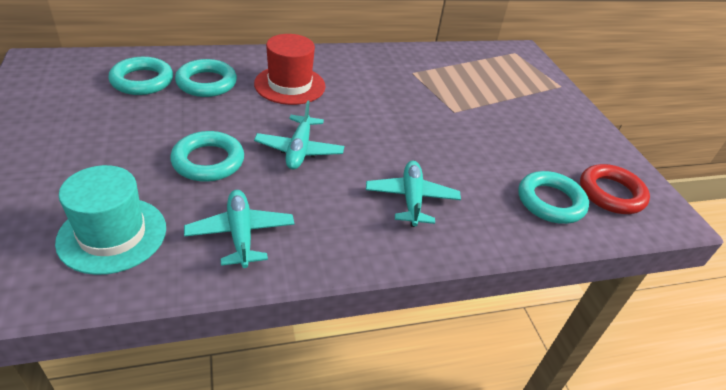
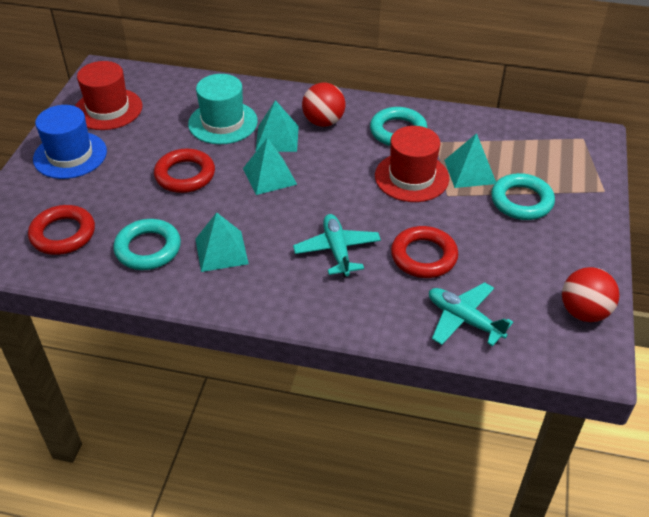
blue hat: 0 -> 1
red ball: 0 -> 2
red hat: 1 -> 2
red ring: 1 -> 3
turquoise plane: 3 -> 2
turquoise pyramid: 0 -> 4
turquoise ring: 4 -> 3

